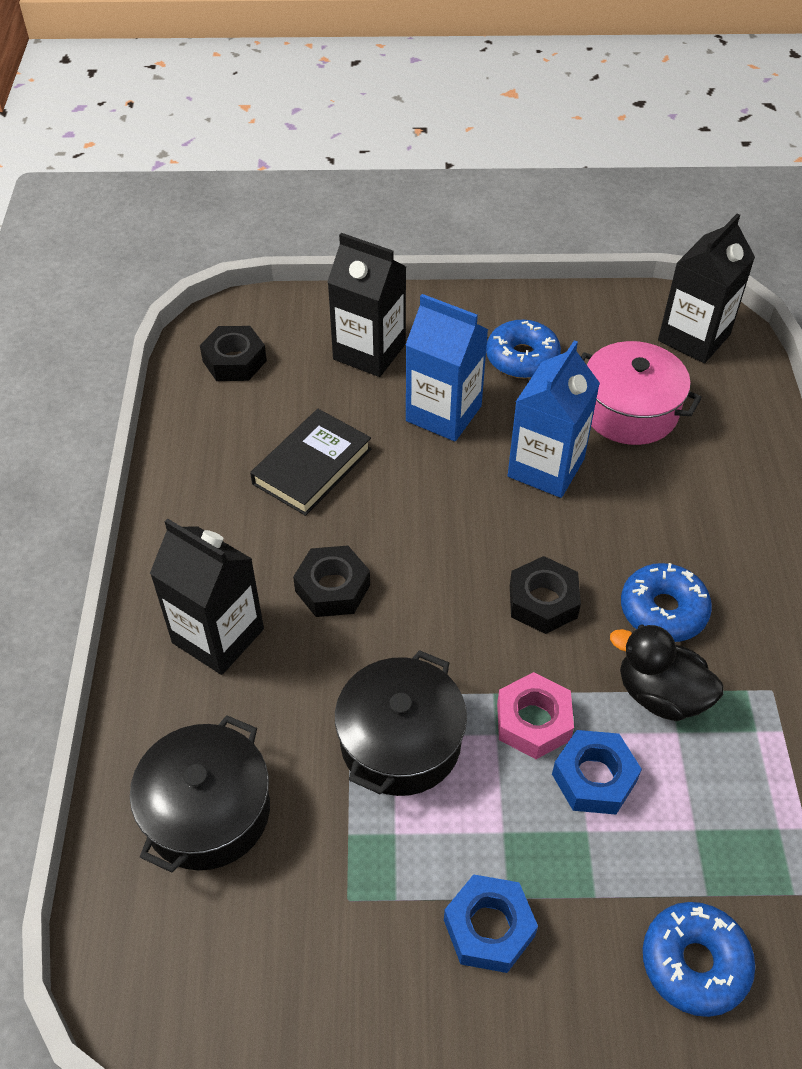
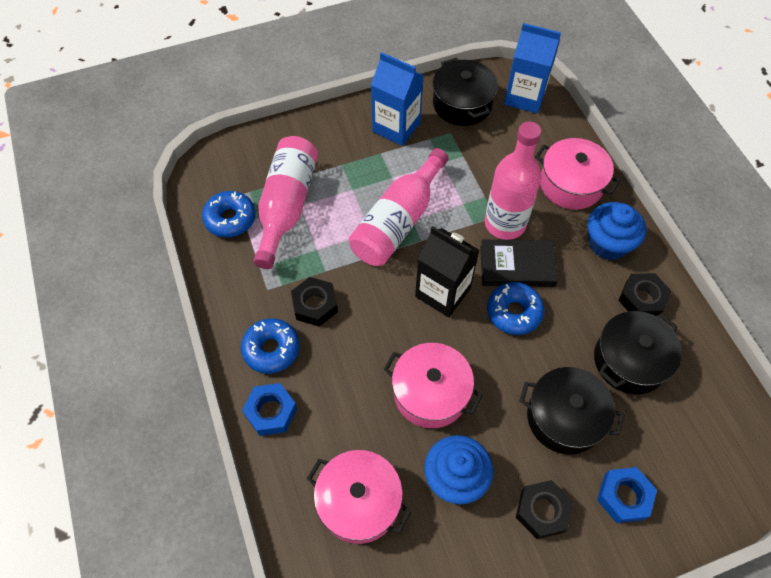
black carton: 3 -> 1
black duck: 1 -> 0
black pot: 2 -> 3
blue cupcake: 0 -> 2
pink bottle: 0 -> 3
pink nut: 1 -> 0
pink pot: 1 -> 3

